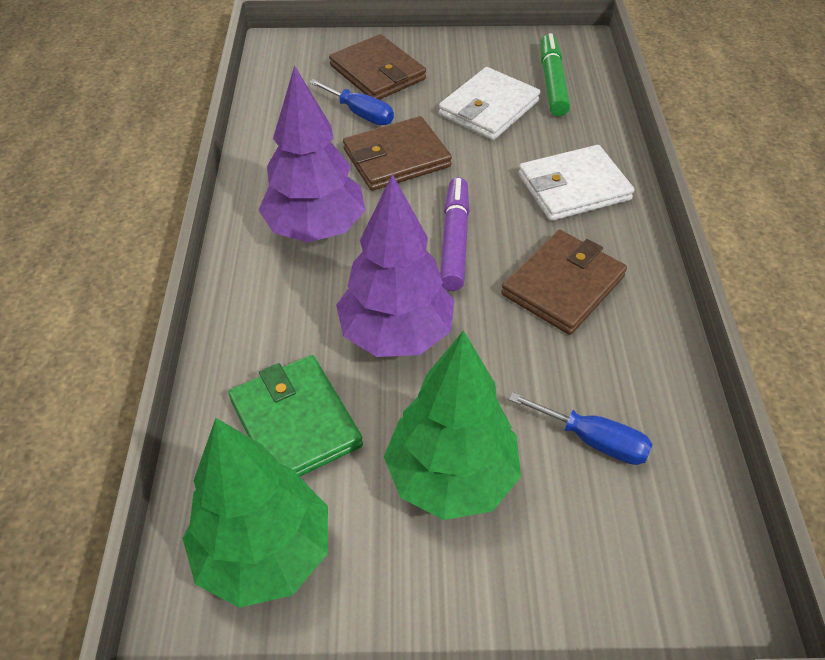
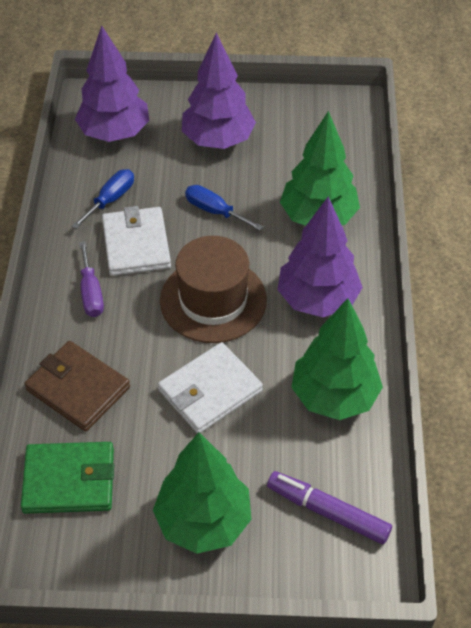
brown hat: 0 -> 1
brown wallet: 3 -> 1
green marker: 1 -> 0
green tree: 2 -> 3
purple screwdriver: 0 -> 1
purple tree: 2 -> 3

